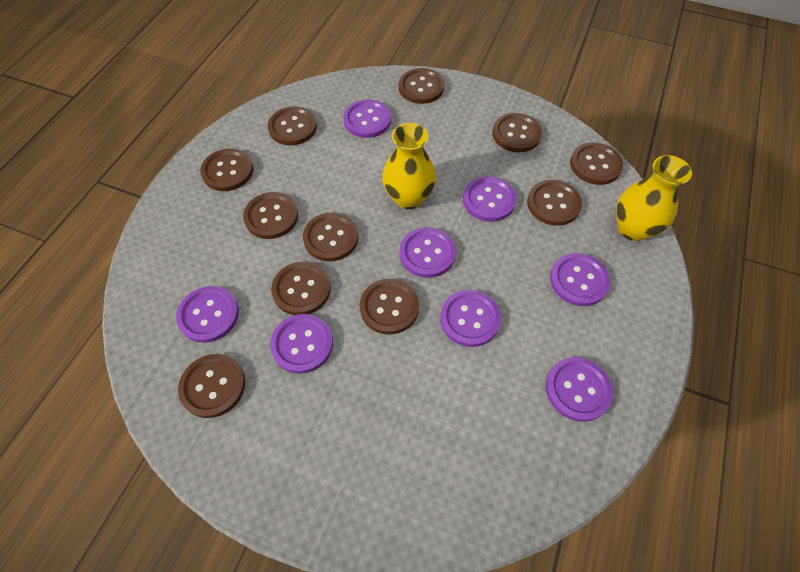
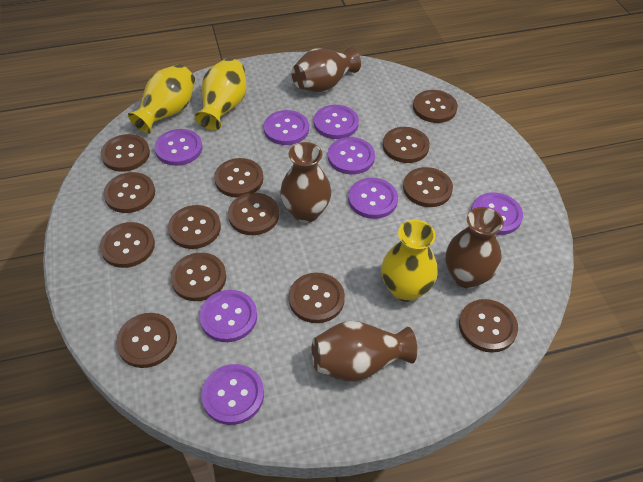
brown button: 11 -> 13
brown vase: 0 -> 4
yellow vase: 2 -> 3

